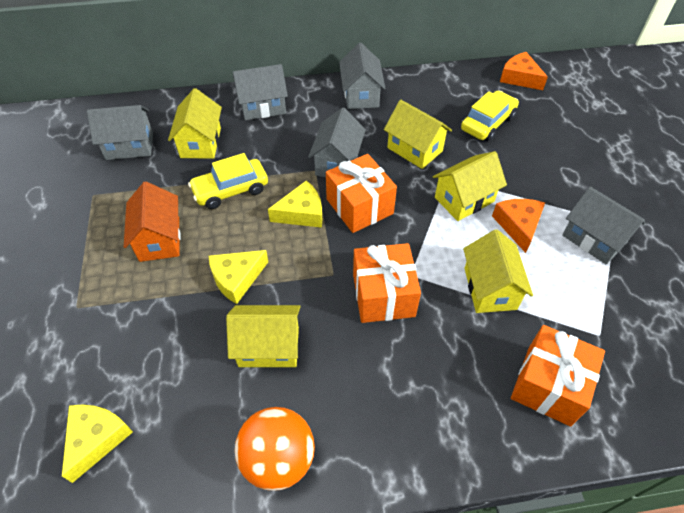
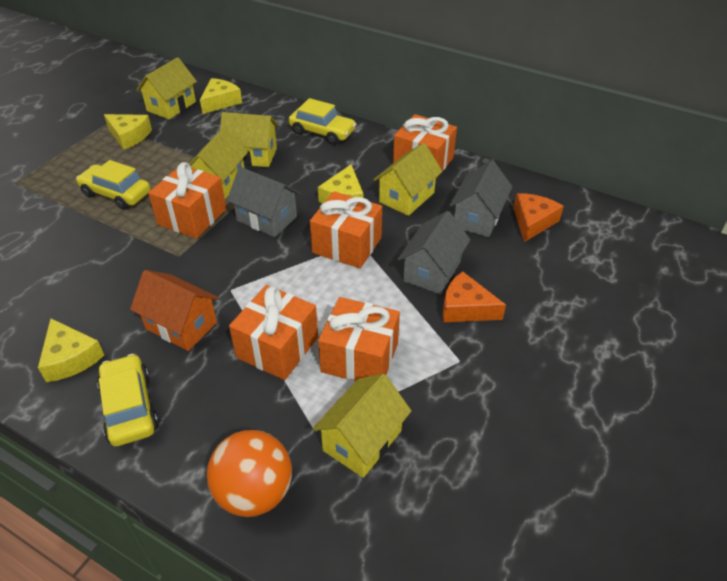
grey house: 5 -> 3
orange gift: 3 -> 5
yellow car: 2 -> 3
yellow cheese: 3 -> 4

